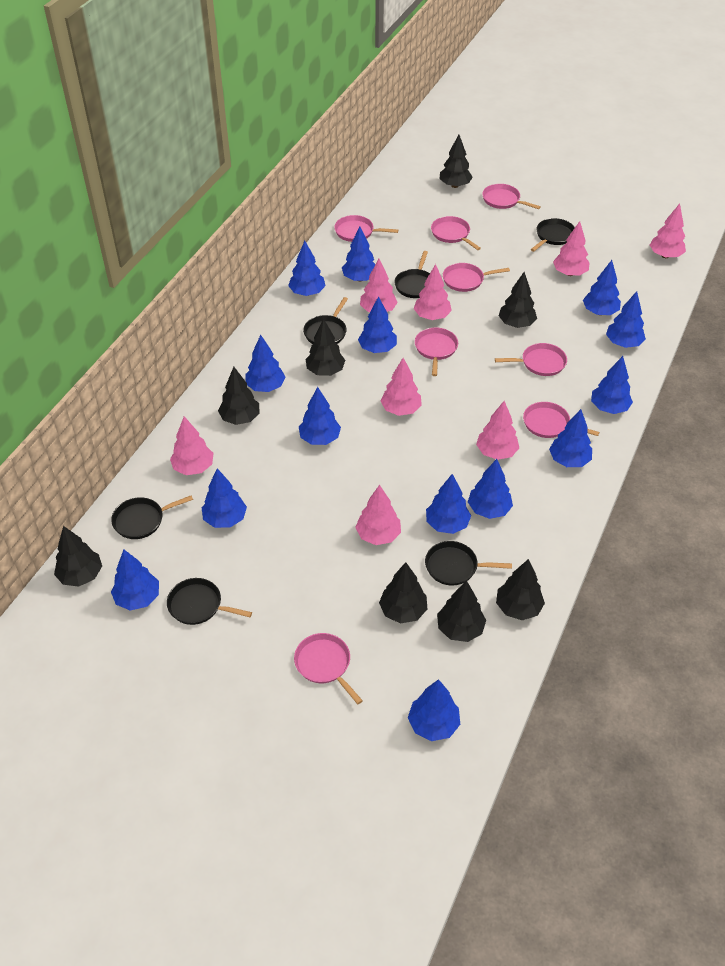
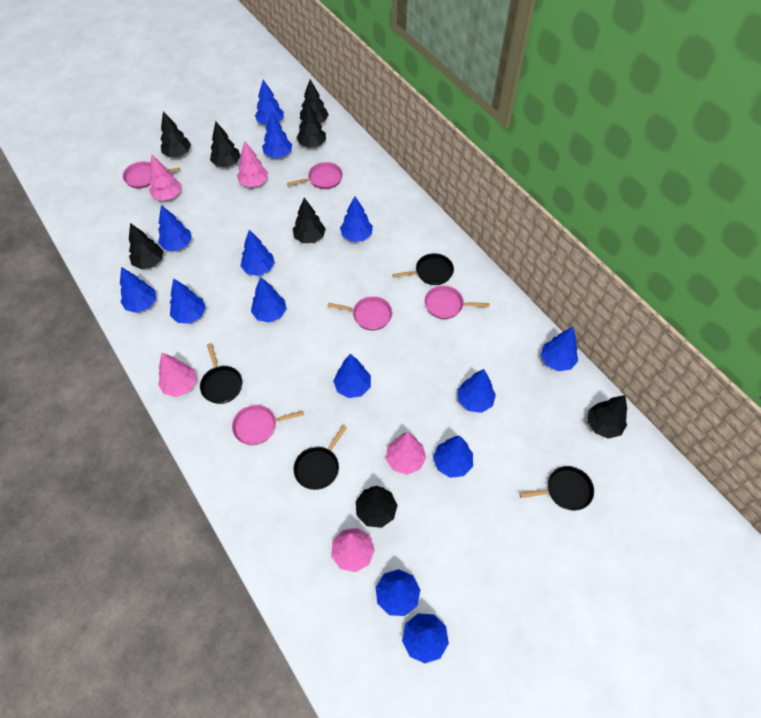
black pan: 6 -> 4
pink pan: 8 -> 5
pink tree: 8 -> 5

